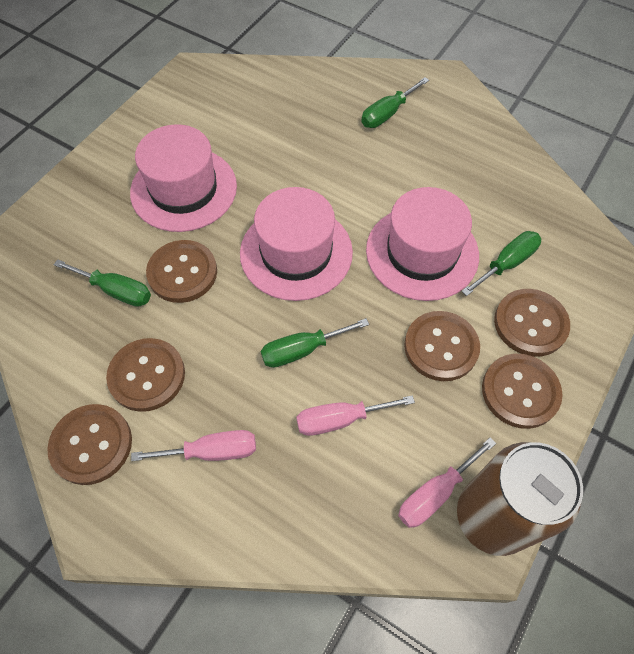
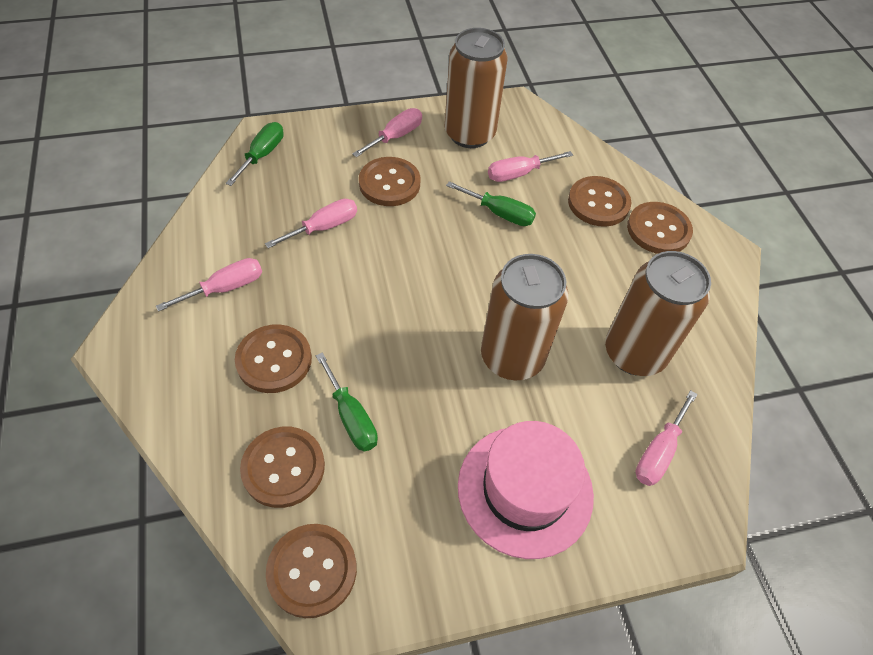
brown can: 1 -> 3
green screwdriver: 4 -> 3
pink hat: 3 -> 1
pink screwdriver: 3 -> 5

